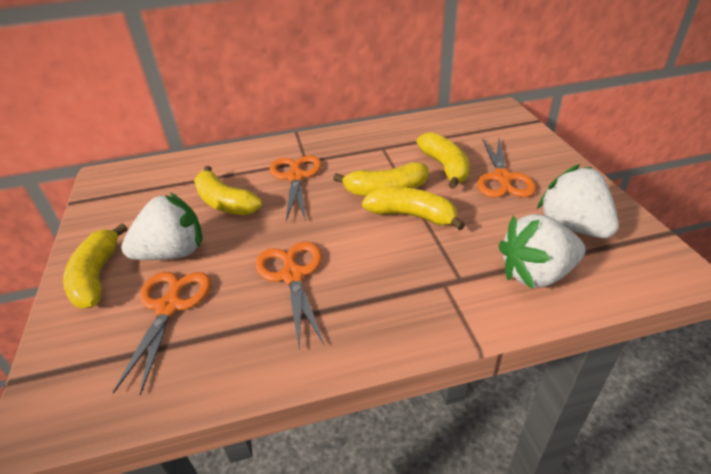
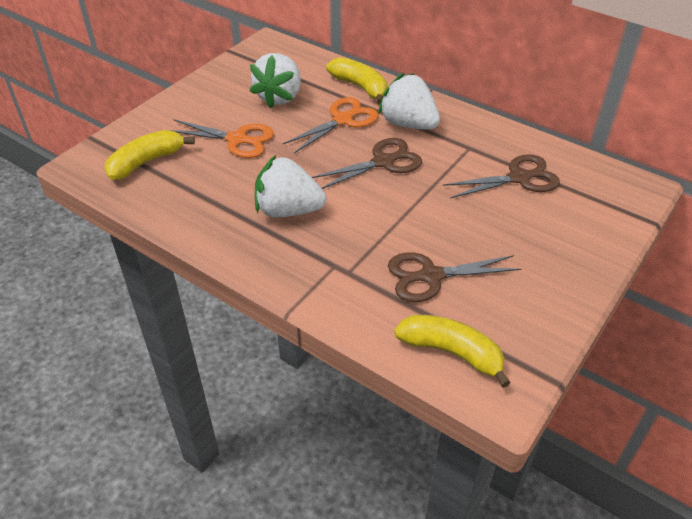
brown scissors: 0 -> 3
orange scissors: 4 -> 2
yellow banana: 5 -> 3

